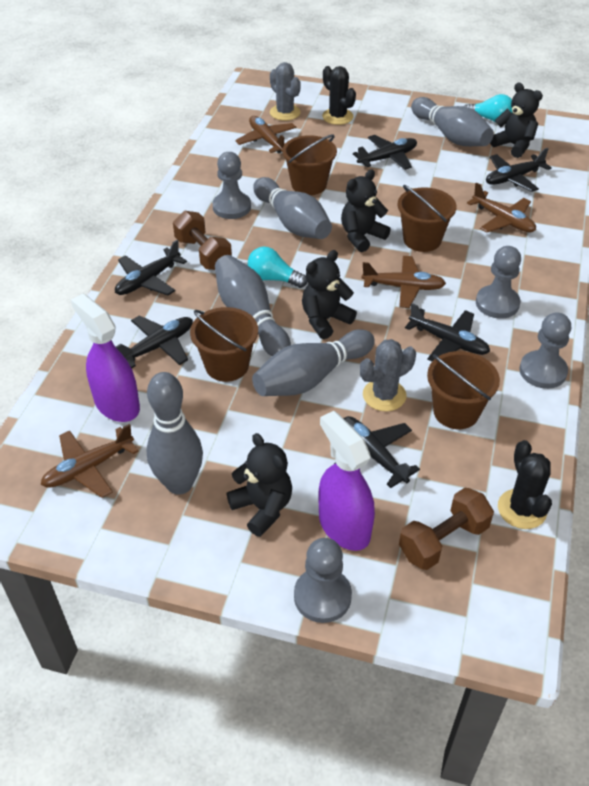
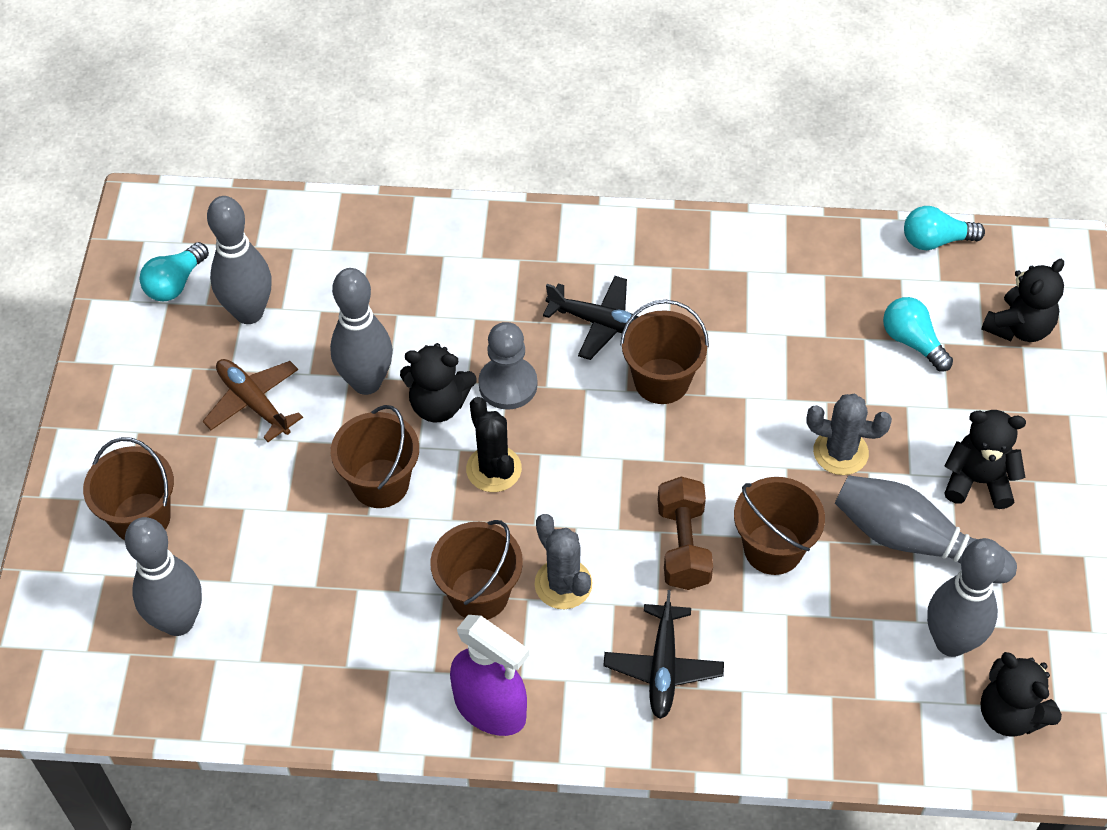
black cactus: 2 -> 1
black plane: 6 -> 2
brown bucket: 4 -> 5
brown dumbbell: 2 -> 1
brown plane: 4 -> 1
grey pawn: 4 -> 1
purple spray bottle: 2 -> 1
turquoise light bulb: 2 -> 3

